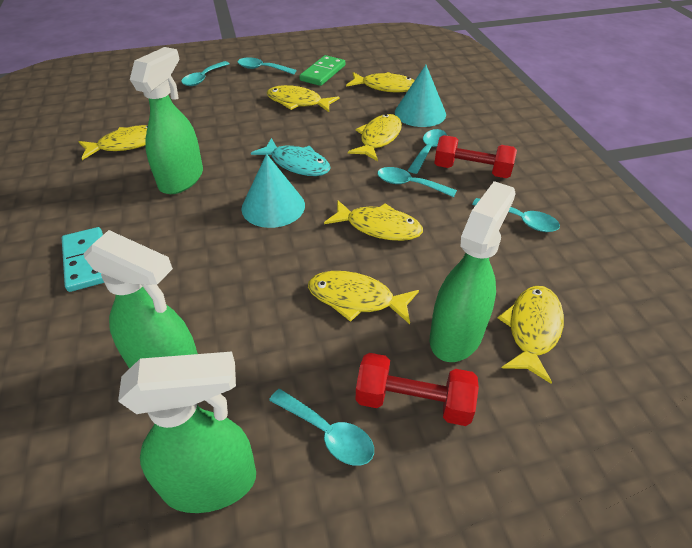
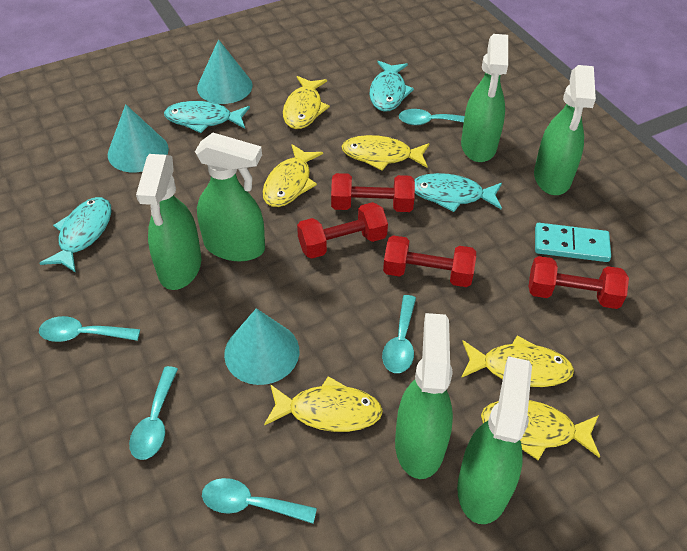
green domino: 1 -> 0
green spray bottle: 4 -> 6
red dumbbell: 2 -> 4
turquoise cone: 2 -> 3
turquoise fish: 1 -> 4
turquoise spoon: 6 -> 5
yellow fish: 7 -> 6

